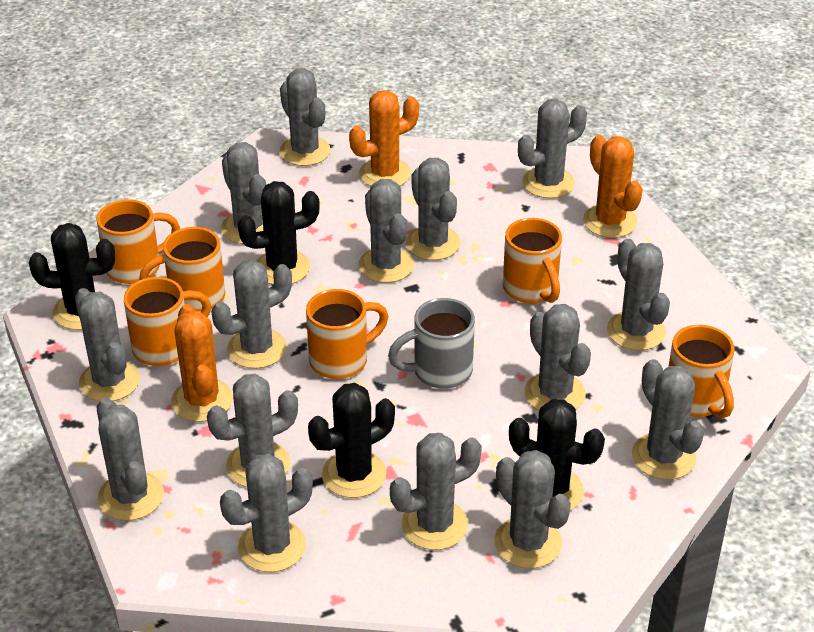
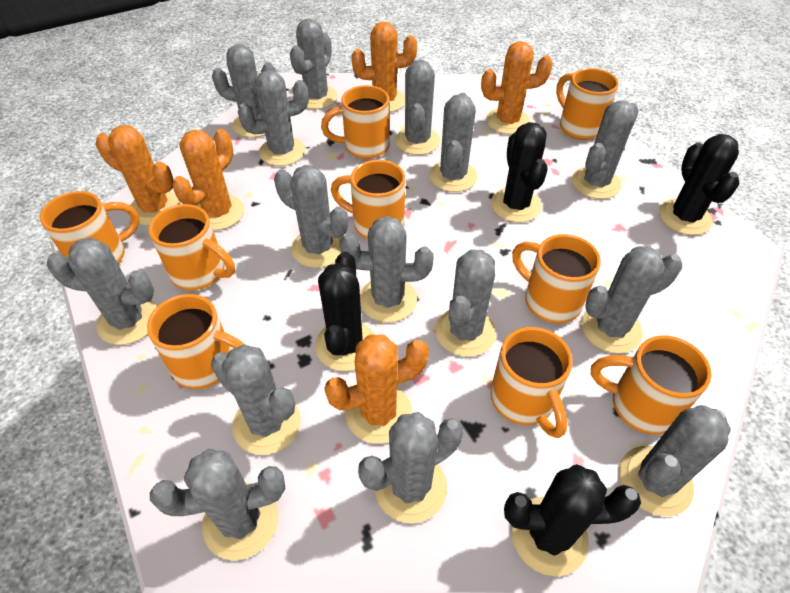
grey mug: 1 -> 0
orange cactus: 3 -> 5
orange mug: 6 -> 9

